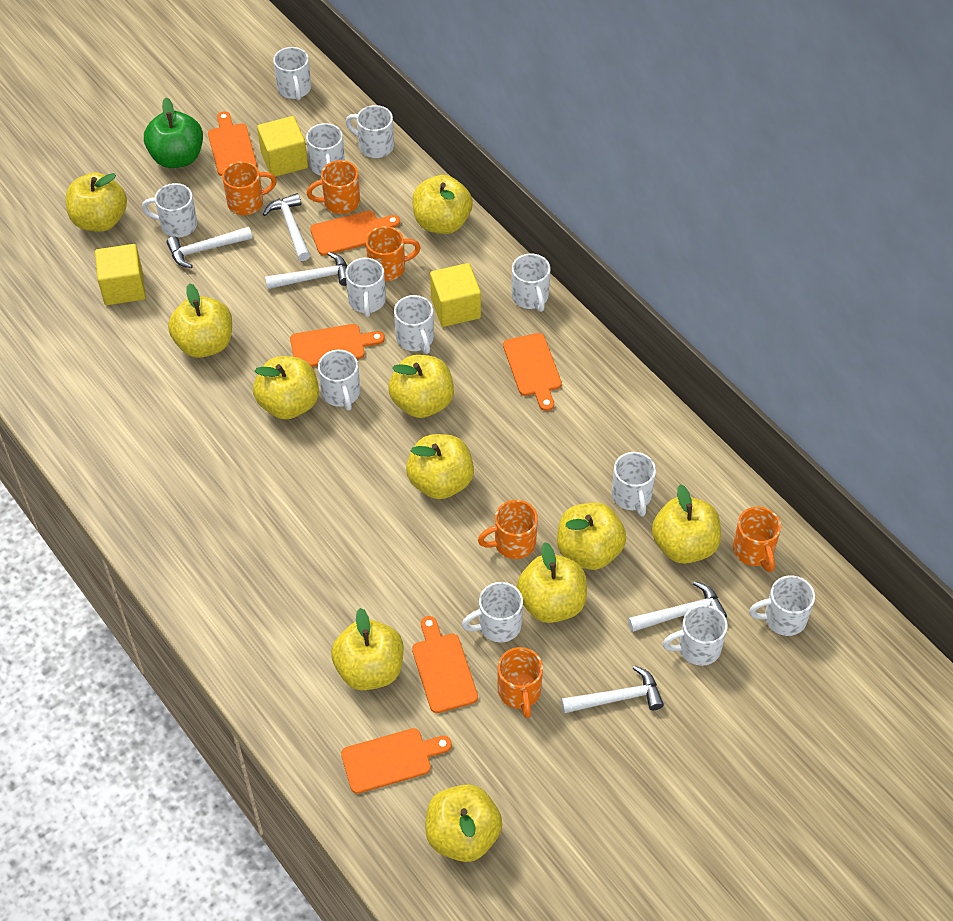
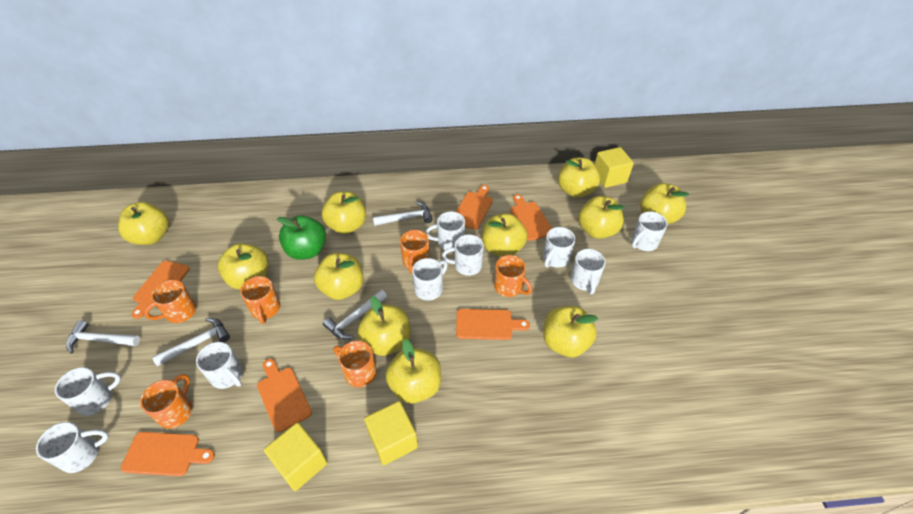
white hammer: 5 -> 4
white mug: 12 -> 9

